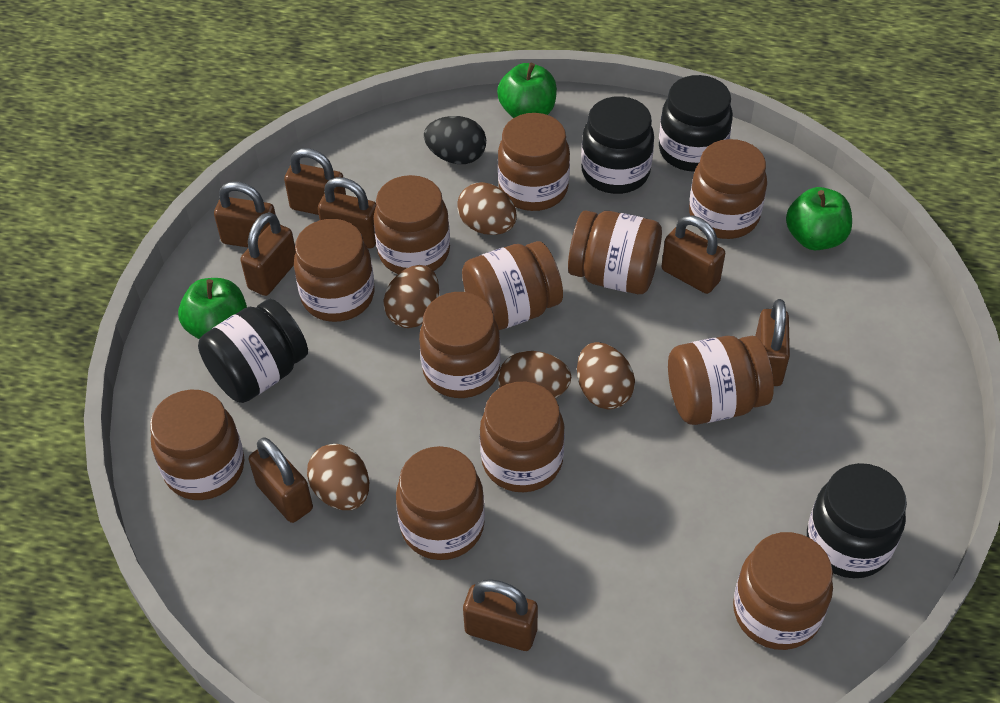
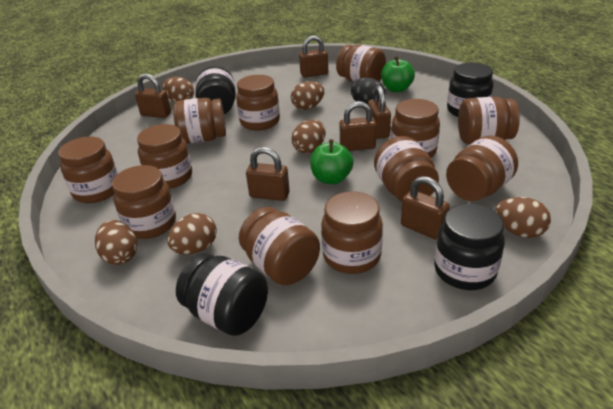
brown egg: 5 -> 6
brown padlock: 8 -> 6
green apple: 3 -> 2

